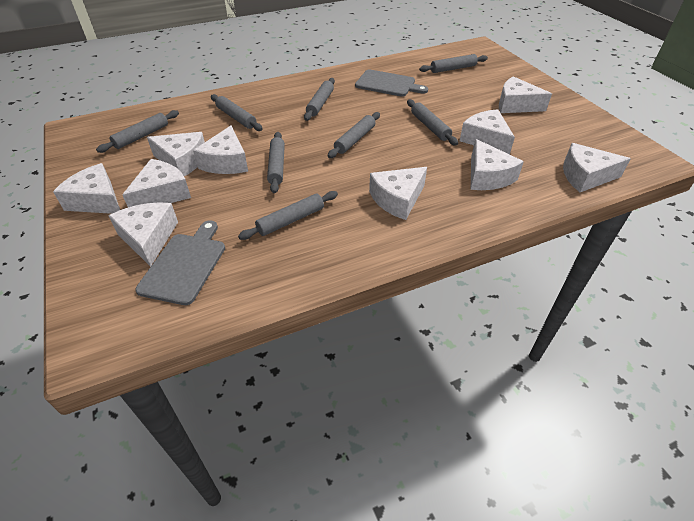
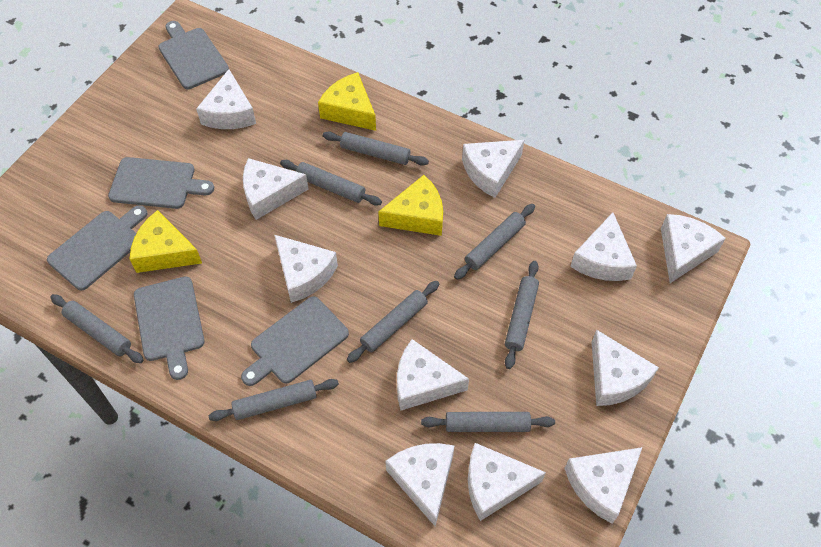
grey cutting board: 2 -> 5
white cheese: 10 -> 11
yellow cheese: 0 -> 3

